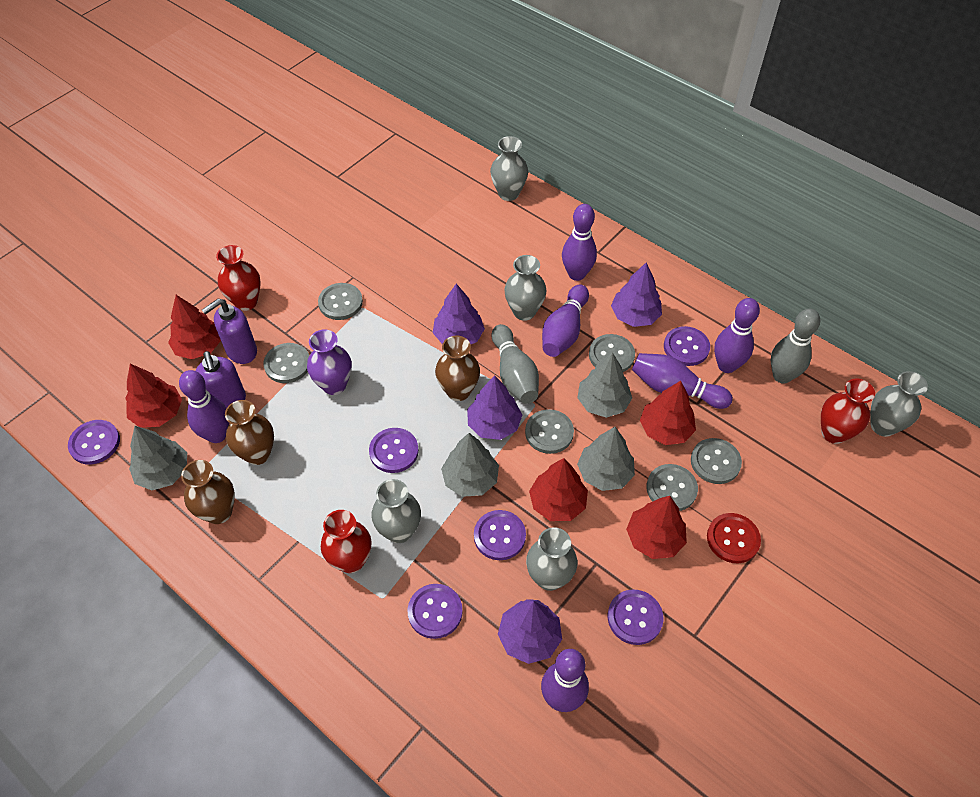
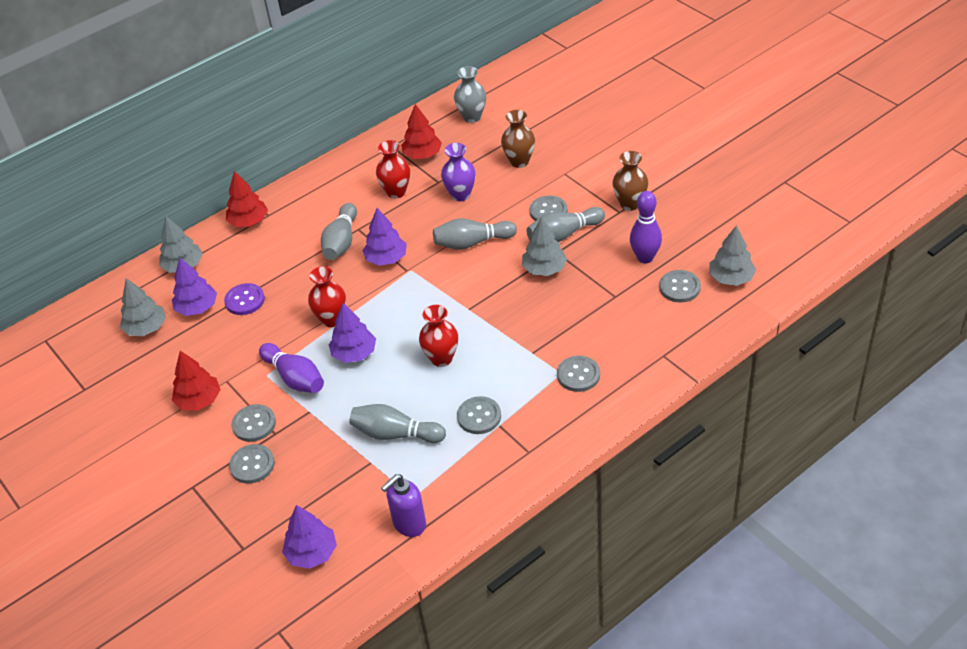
brown vase: 3 -> 2
grey bowling pin: 2 -> 4
grey vase: 5 -> 1
purple bowling pin: 6 -> 2
purple button: 6 -> 1
purple soap dispenser: 2 -> 1
red button: 1 -> 0
red tree: 5 -> 3

